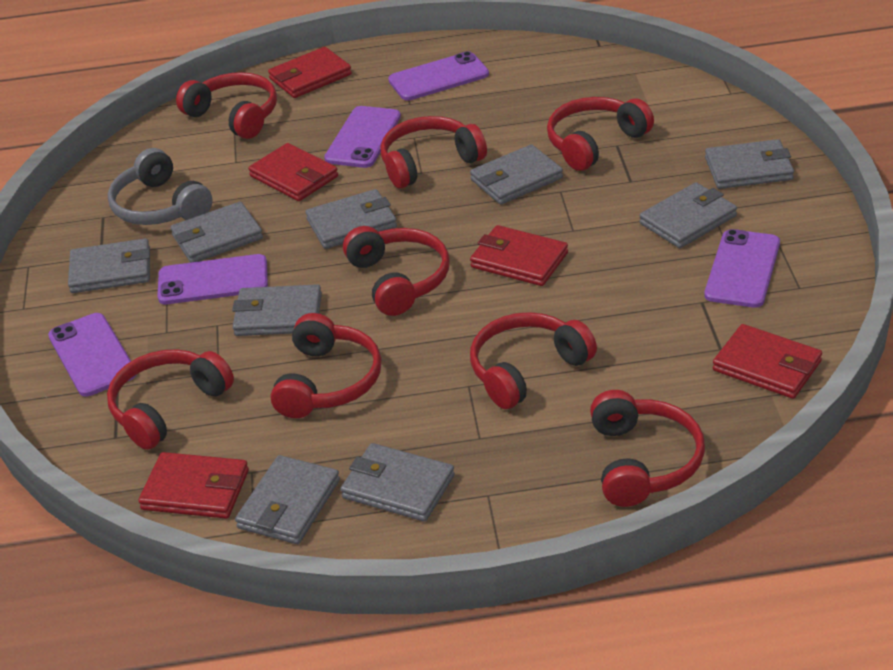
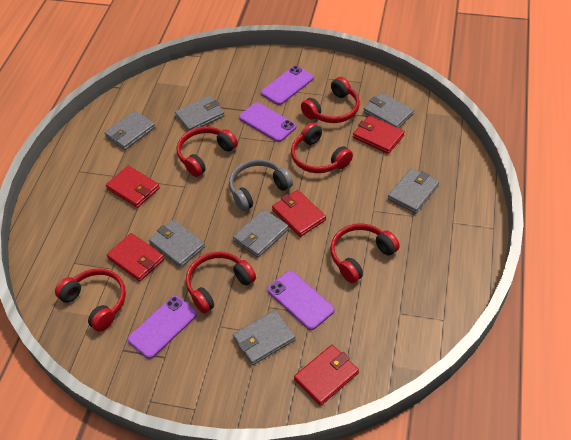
grey wallet: 9 -> 7
purple phone: 5 -> 4
red headphones: 8 -> 6

